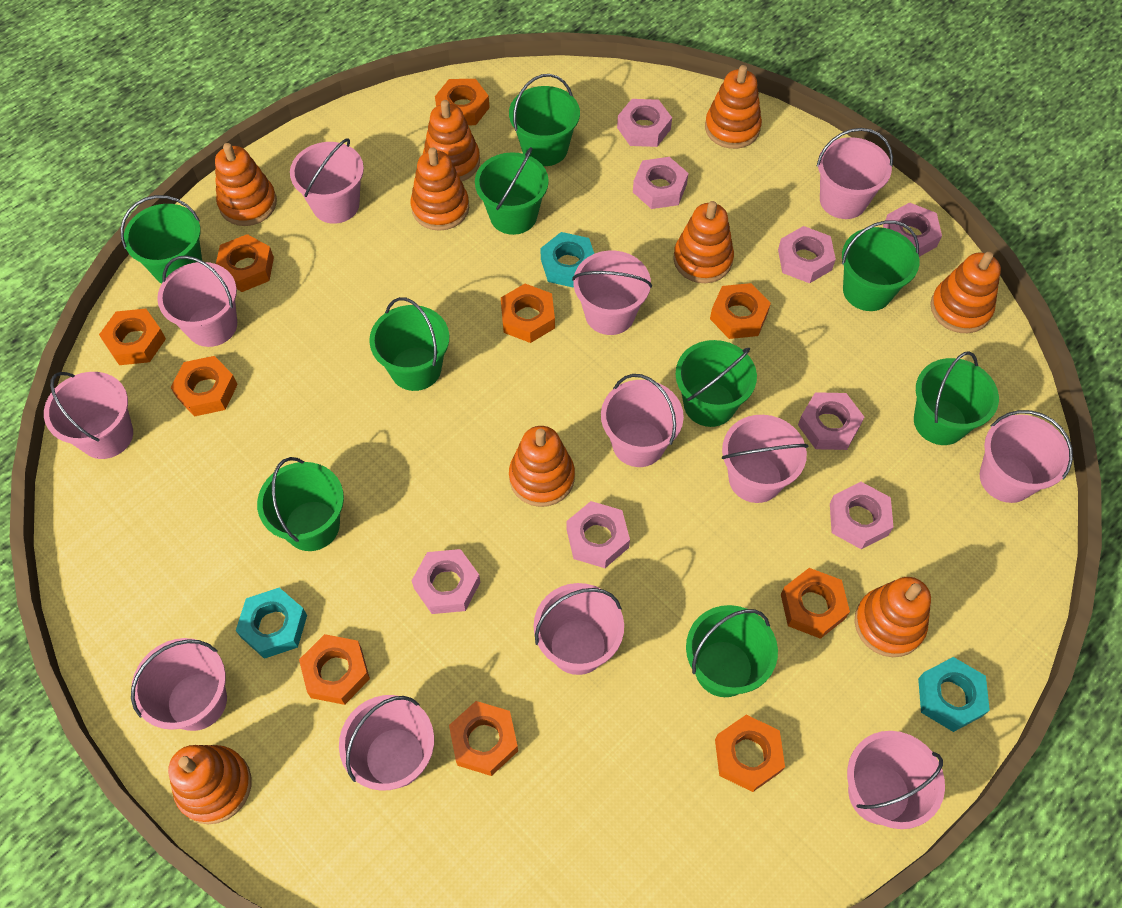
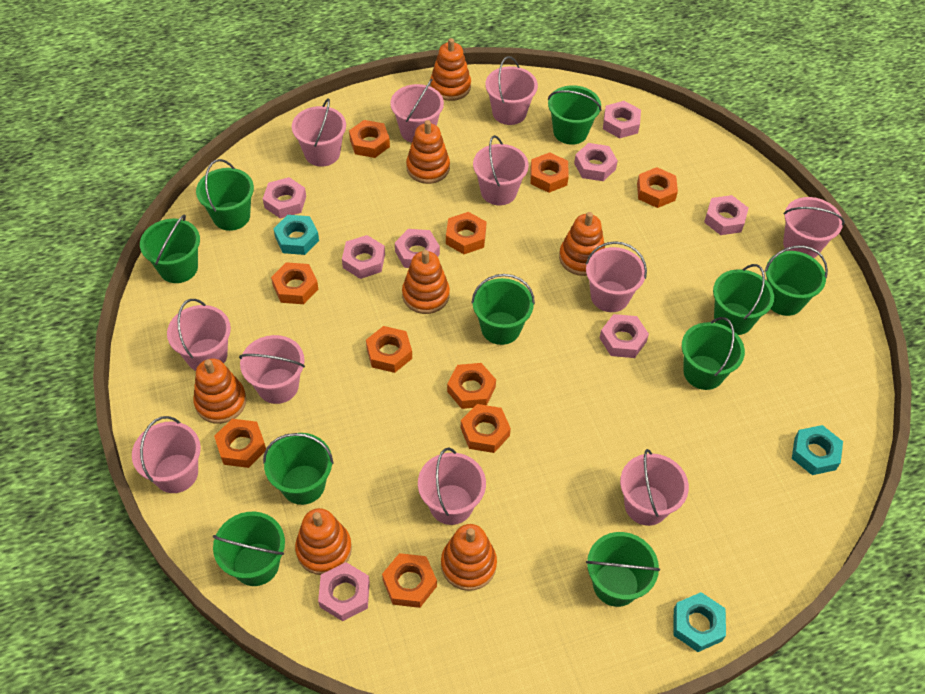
green bucket: 9 -> 10
orange stacking toy: 9 -> 7
pink bucket: 12 -> 11

